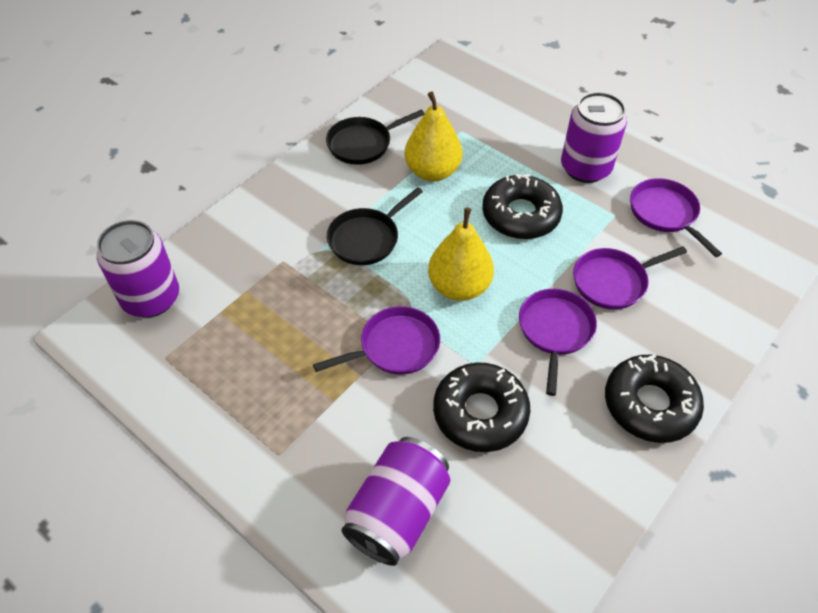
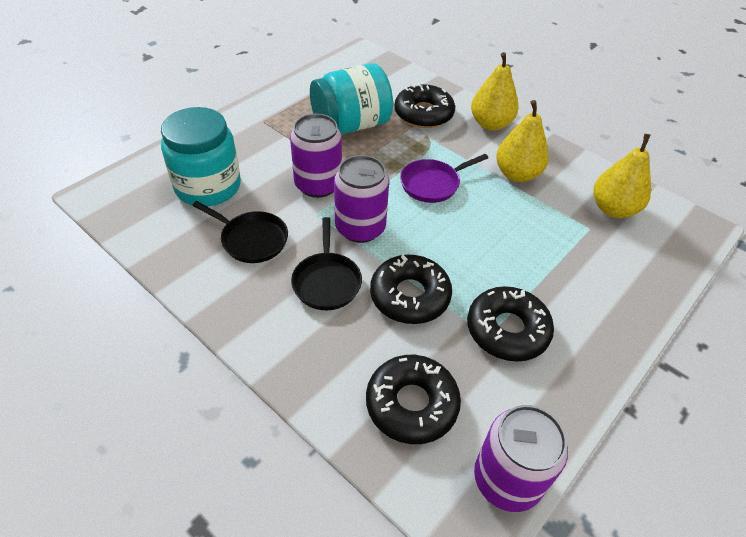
black donut: 3 -> 4
purple pan: 4 -> 1
turquoise jar: 0 -> 2
yellow pear: 2 -> 3

